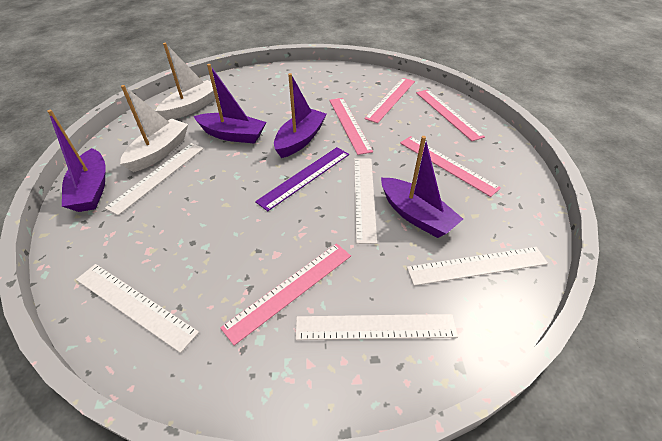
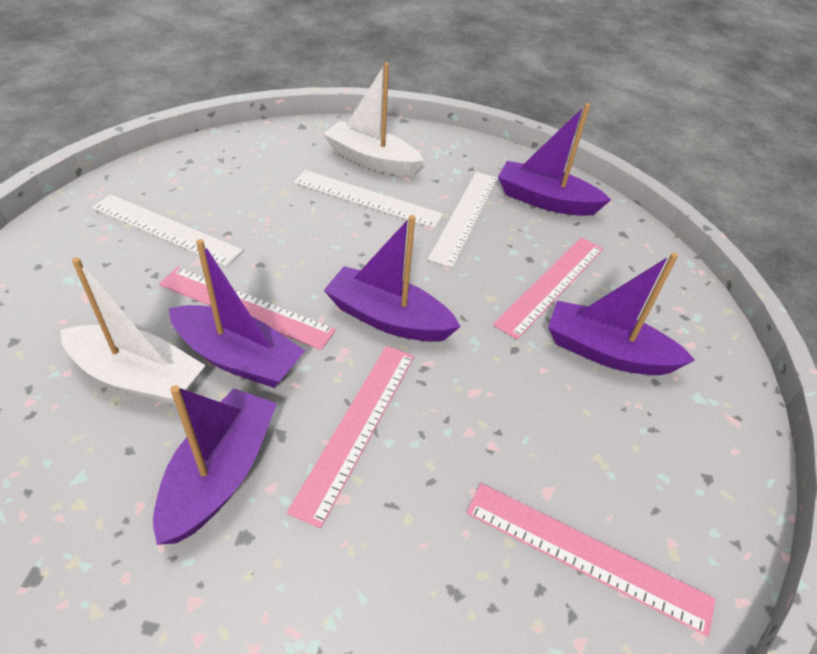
pink ruler: 5 -> 4
purple boat: 4 -> 5
purple ruler: 1 -> 0
white ruler: 5 -> 3

